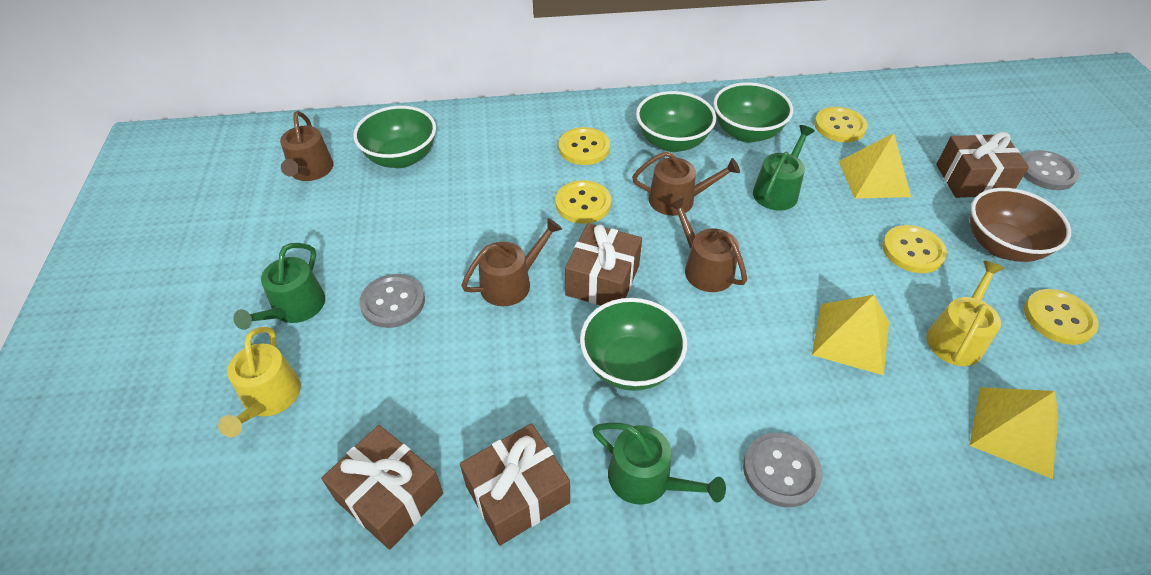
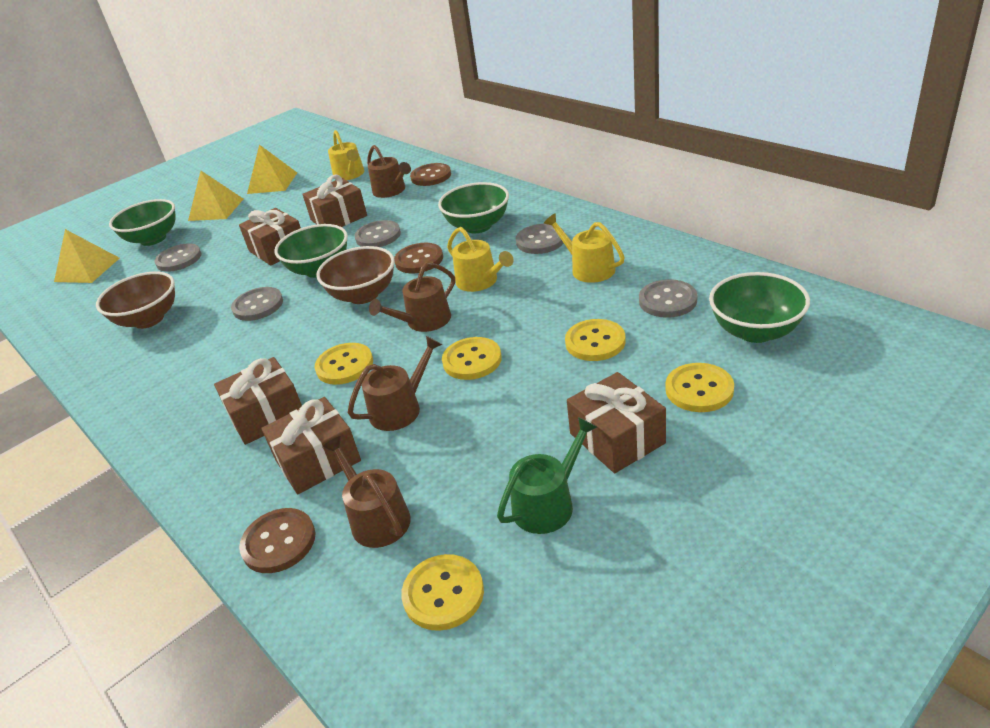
brown bowl: 1 -> 2
brown button: 0 -> 3
brown gift: 4 -> 5
green watering can: 3 -> 1
grey button: 3 -> 5
yellow watering can: 2 -> 3

